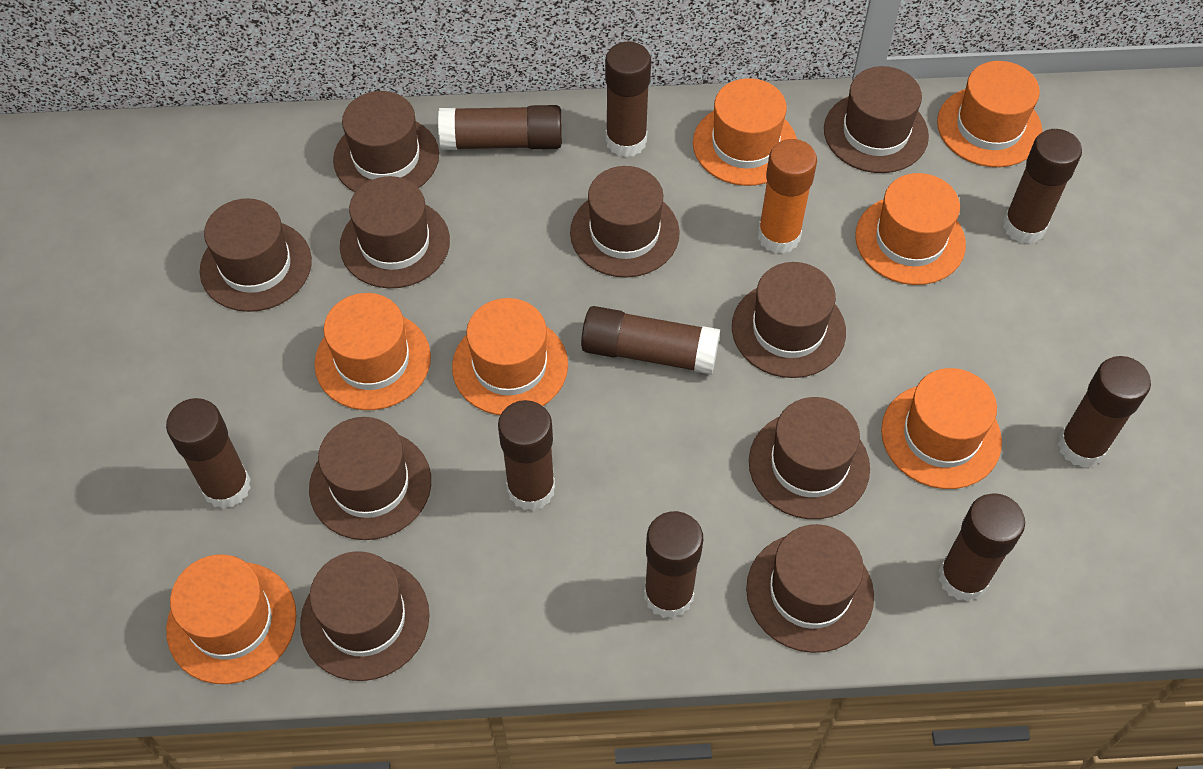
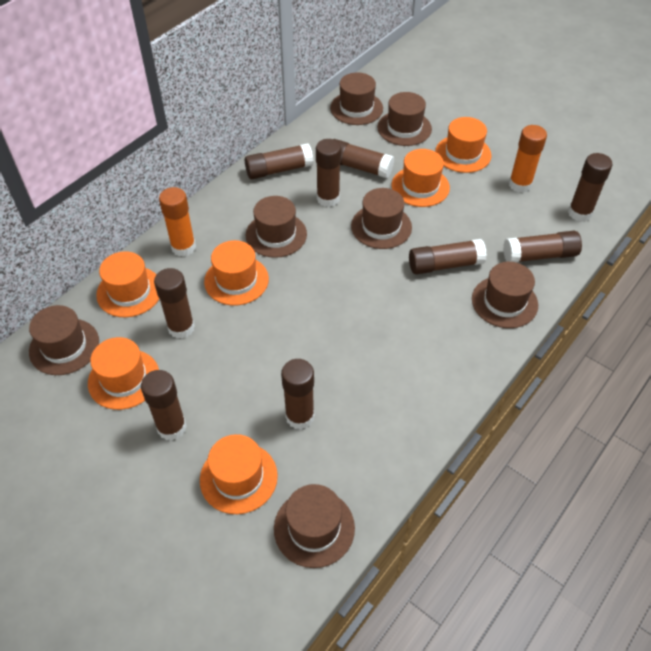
brown hat: 10 -> 7
orange glue stick: 1 -> 2
orange hat: 7 -> 6

